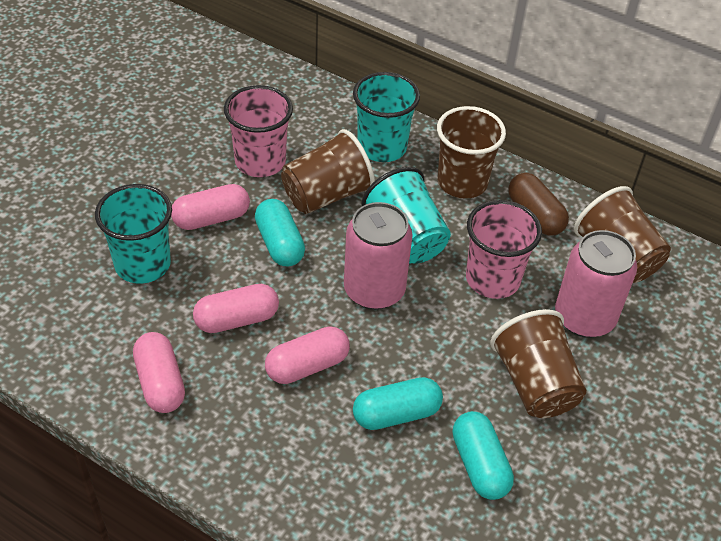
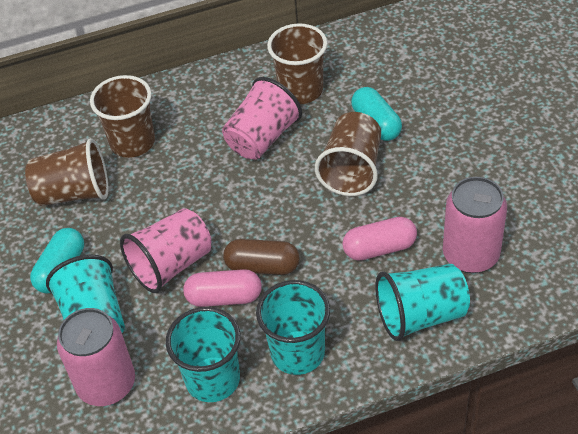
pink capsule: 4 -> 2
turquoise capsule: 3 -> 2
turquoise cup: 3 -> 4

